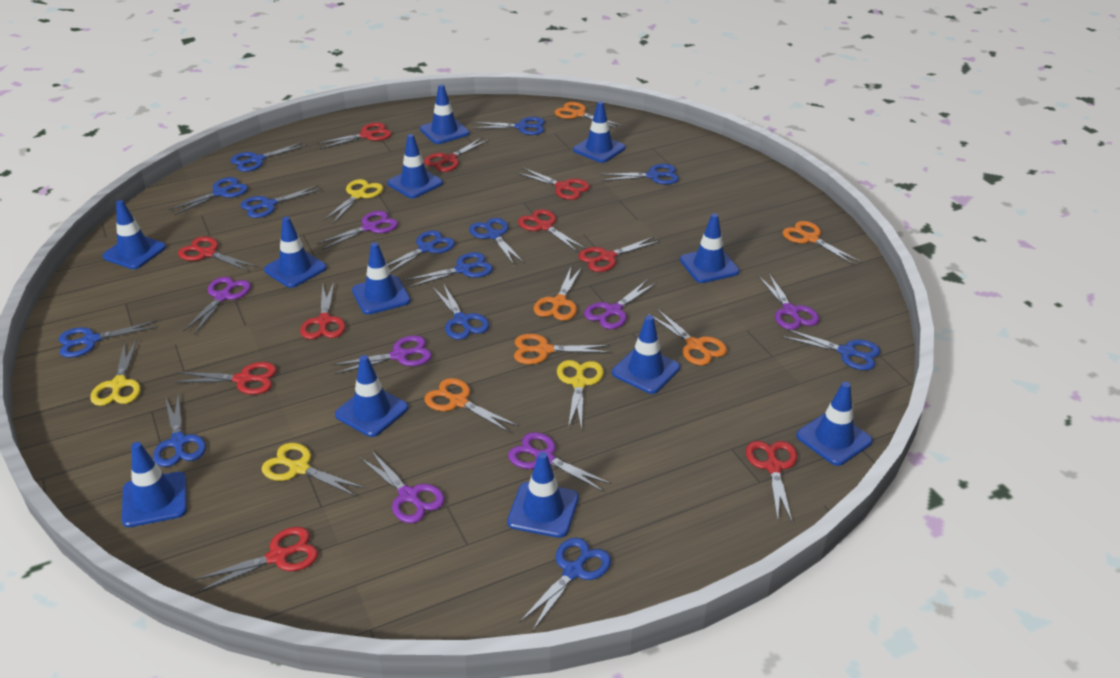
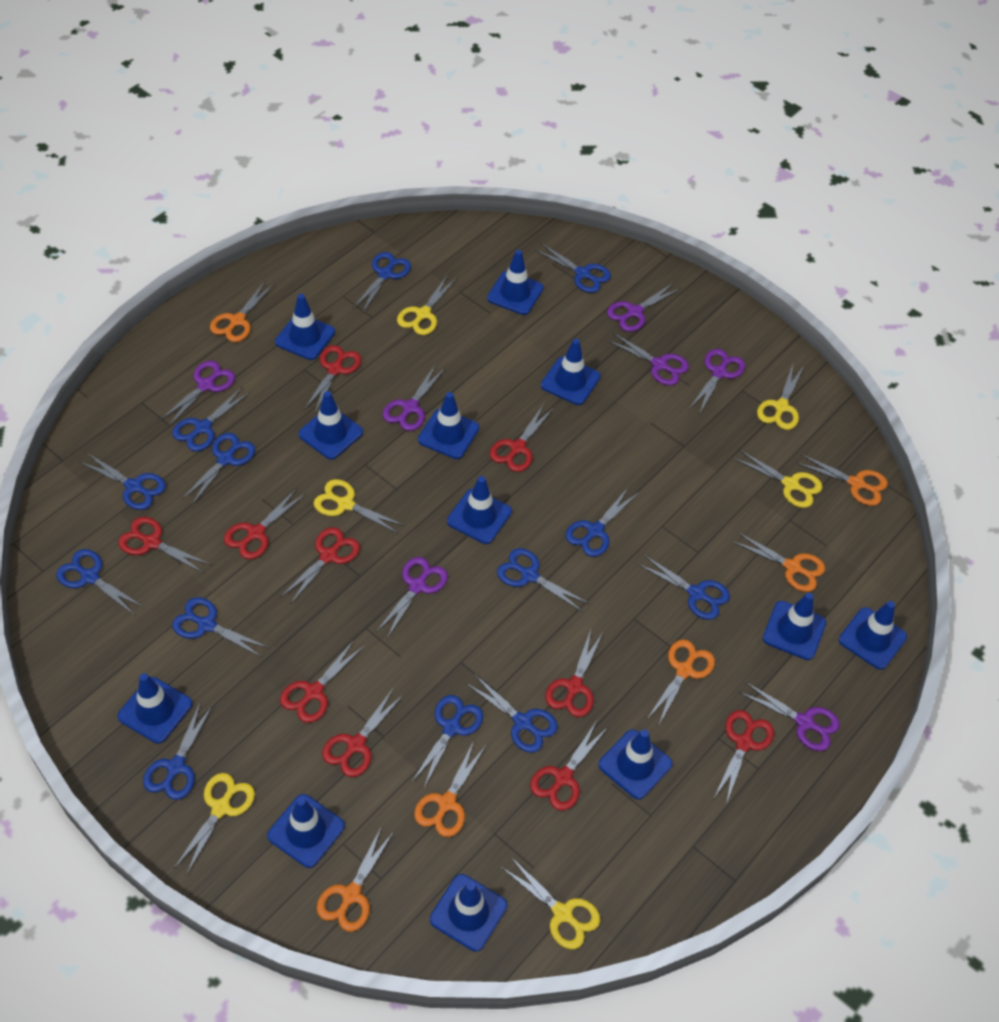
yellow scissors: 4 -> 6

